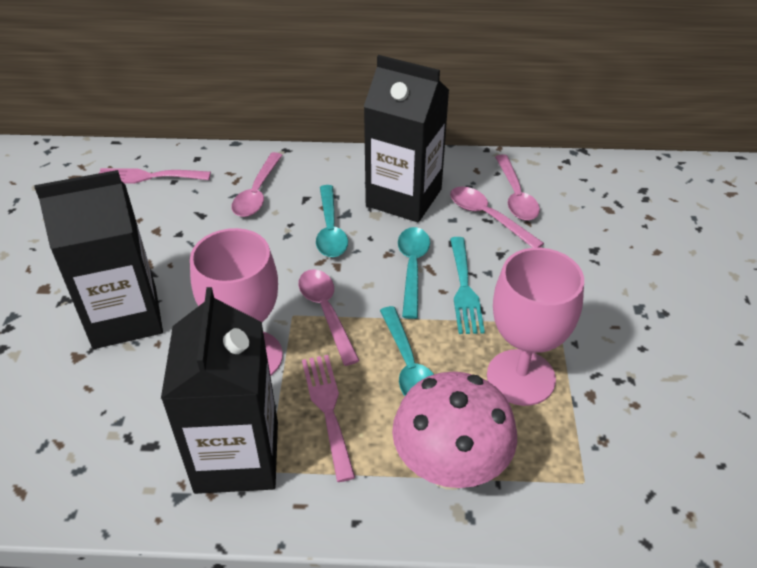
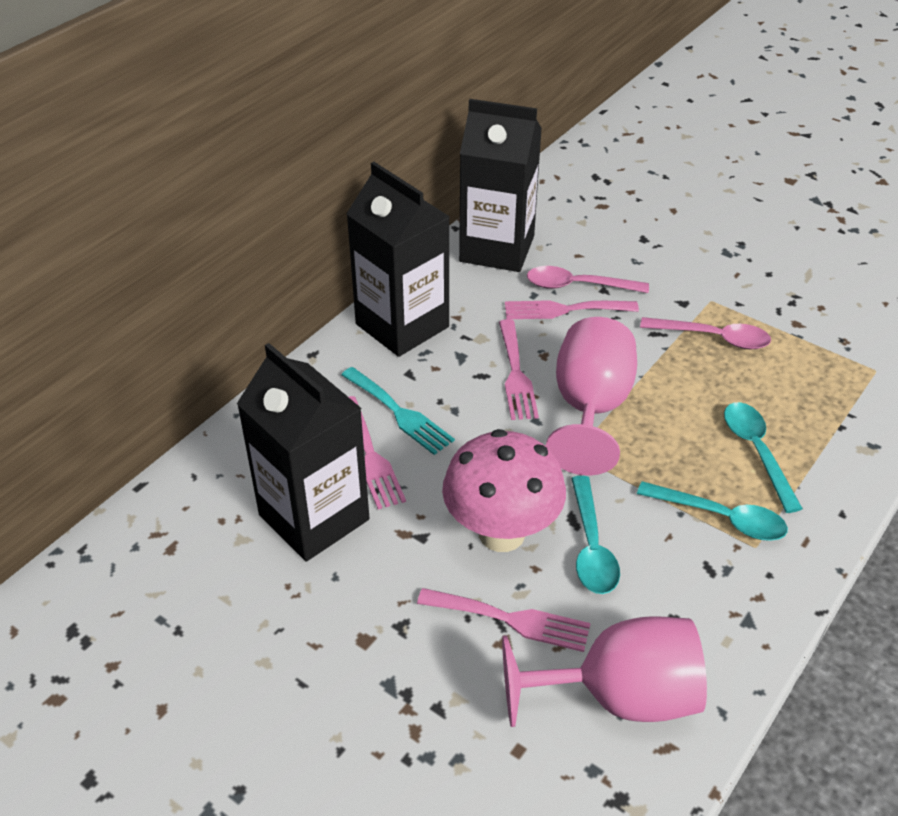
pink fork: 2 -> 4
pink spoon: 4 -> 2

